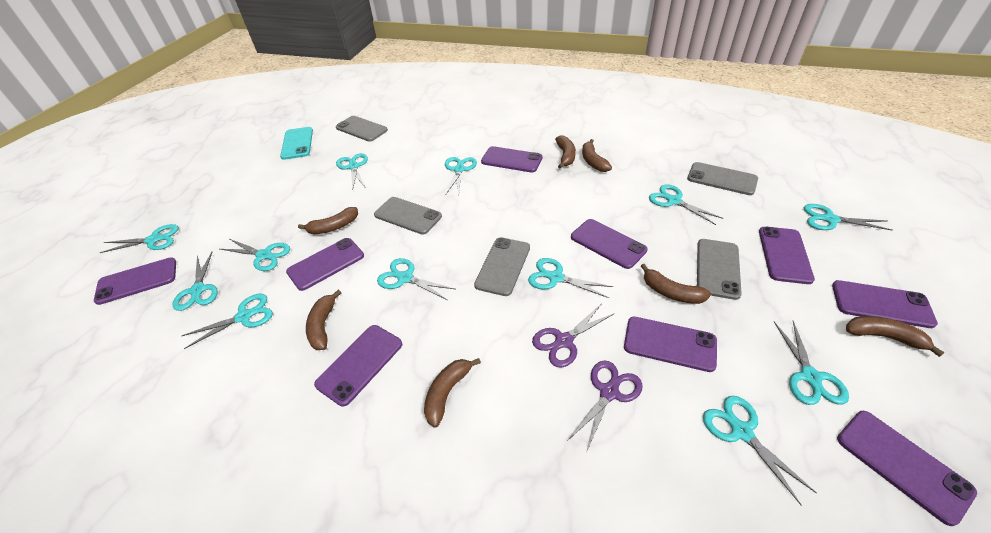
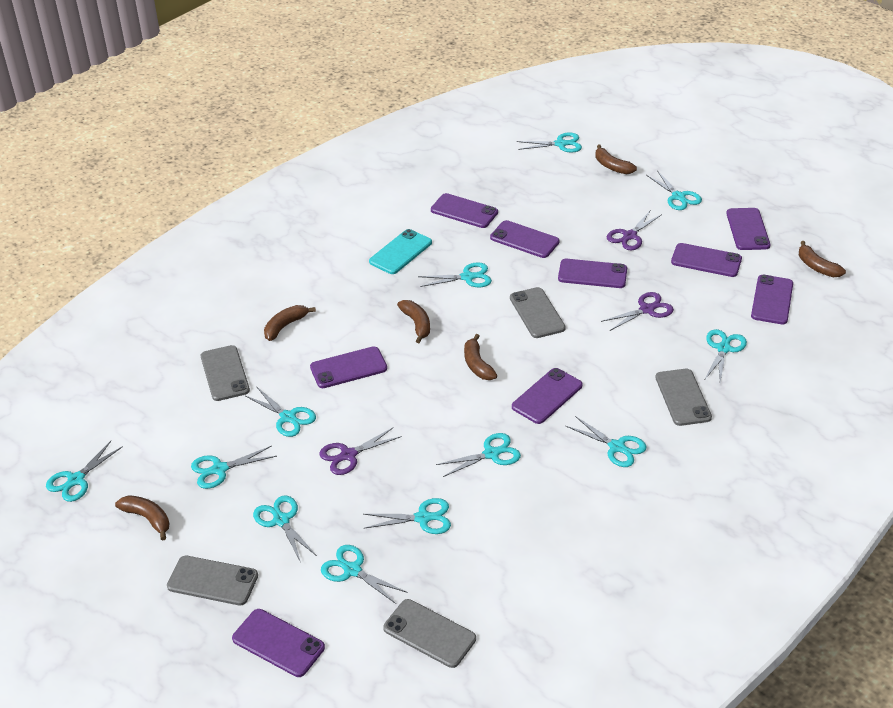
brown banana: 7 -> 6
purple scissors: 2 -> 3

